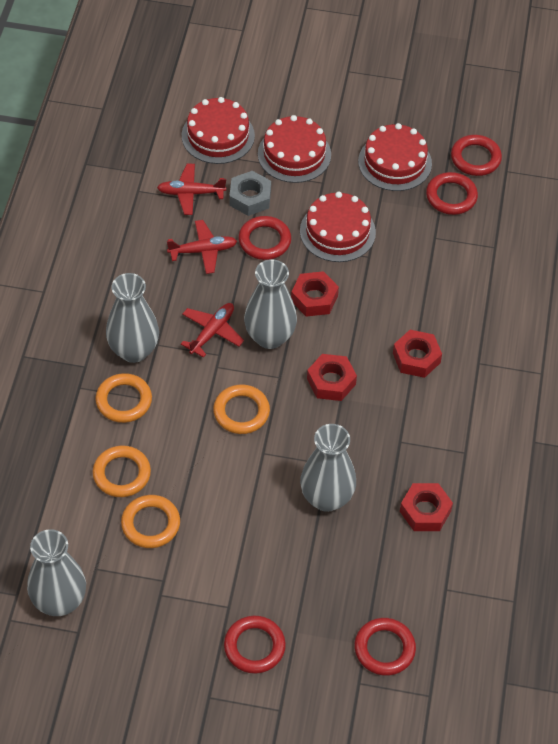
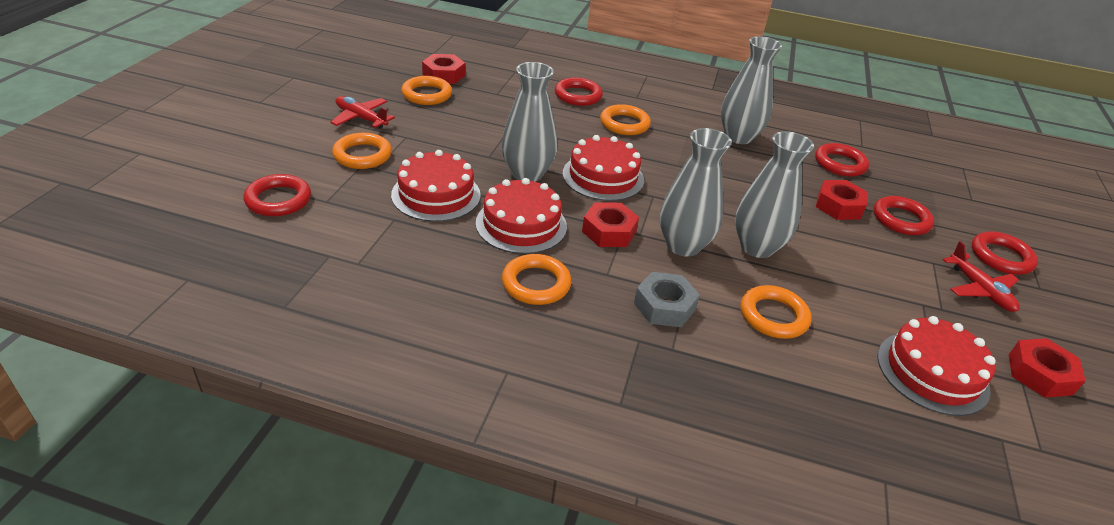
orange ring: 4 -> 5
red plane: 3 -> 2

